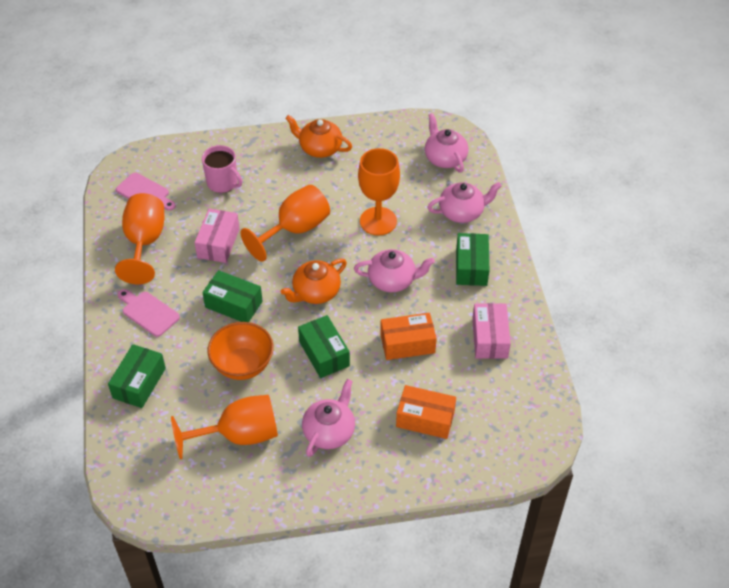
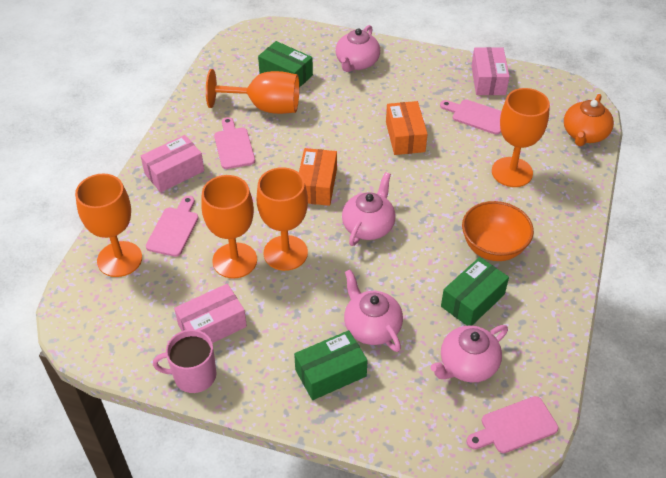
green box: 4 -> 3
orange goblet: 4 -> 5
orange teapot: 2 -> 1
pink box: 2 -> 3
pink cutting board: 2 -> 4

